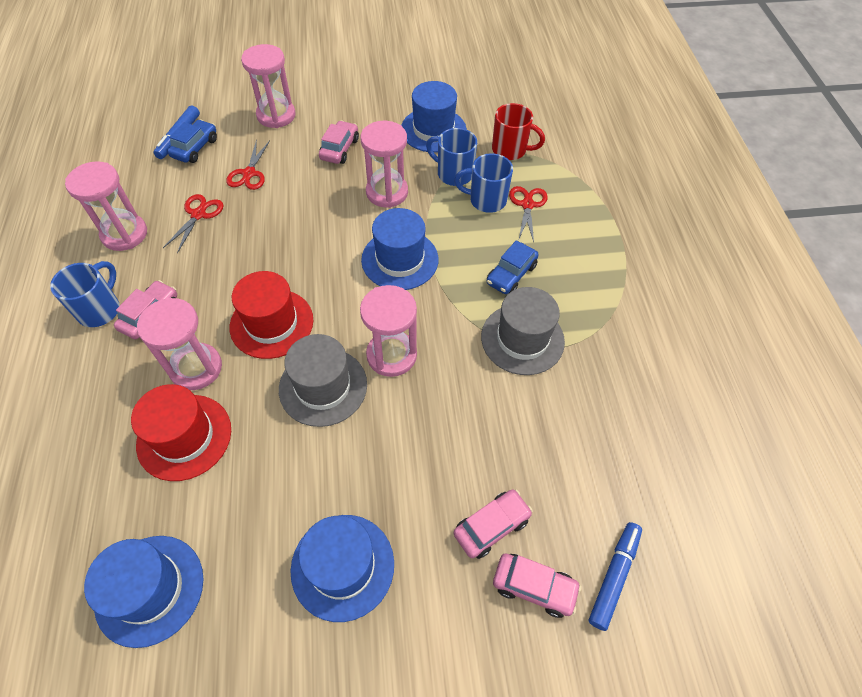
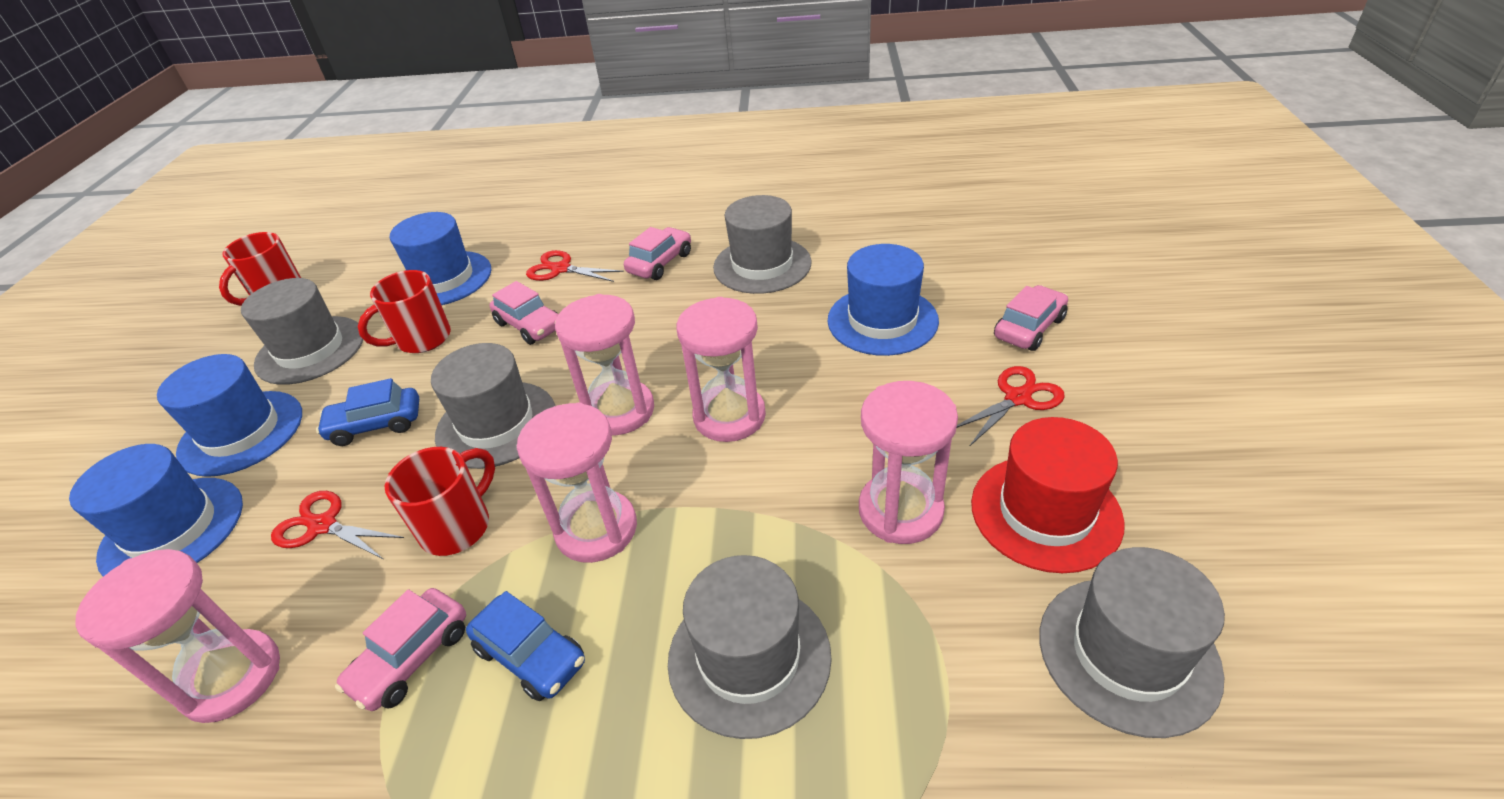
blue marker: 2 -> 0
blue mug: 3 -> 0
grey hat: 2 -> 5
red hat: 2 -> 1
red mug: 1 -> 3

